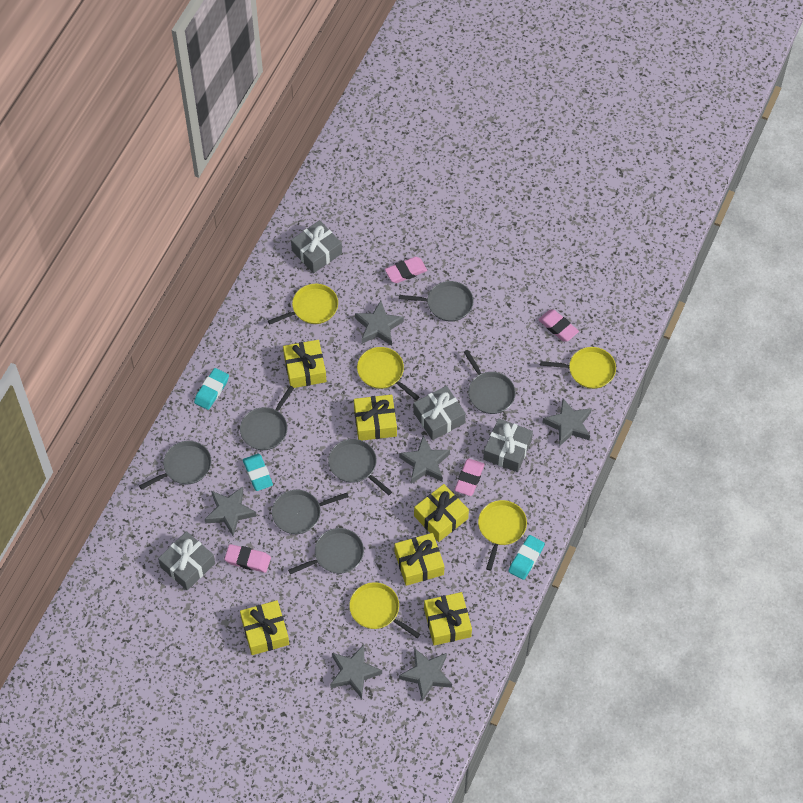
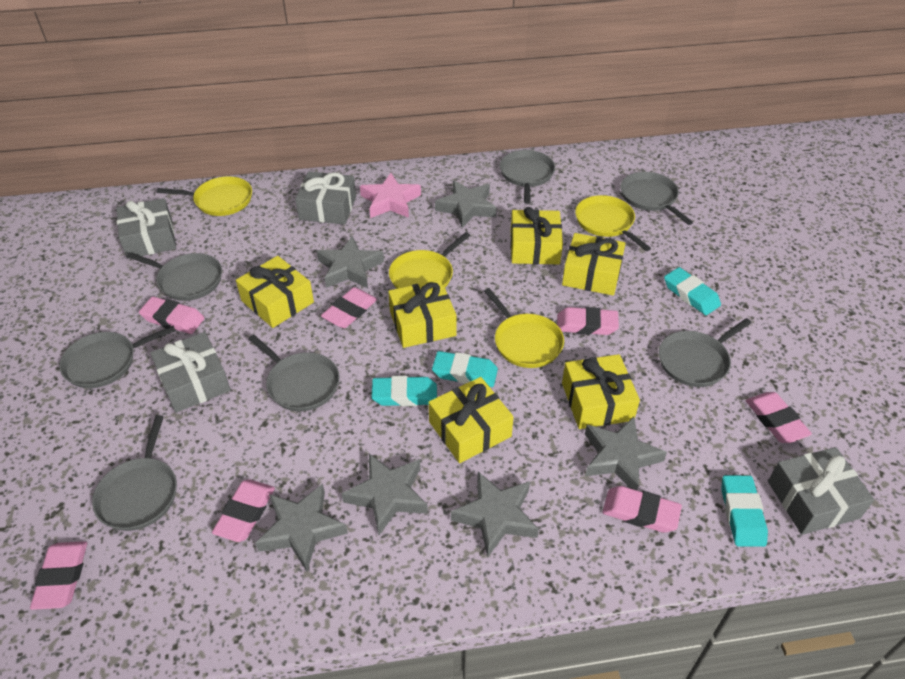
pink eraser: 4 -> 7
pink star: 0 -> 1
turquoise eraser: 3 -> 4
yellow pan: 5 -> 4

